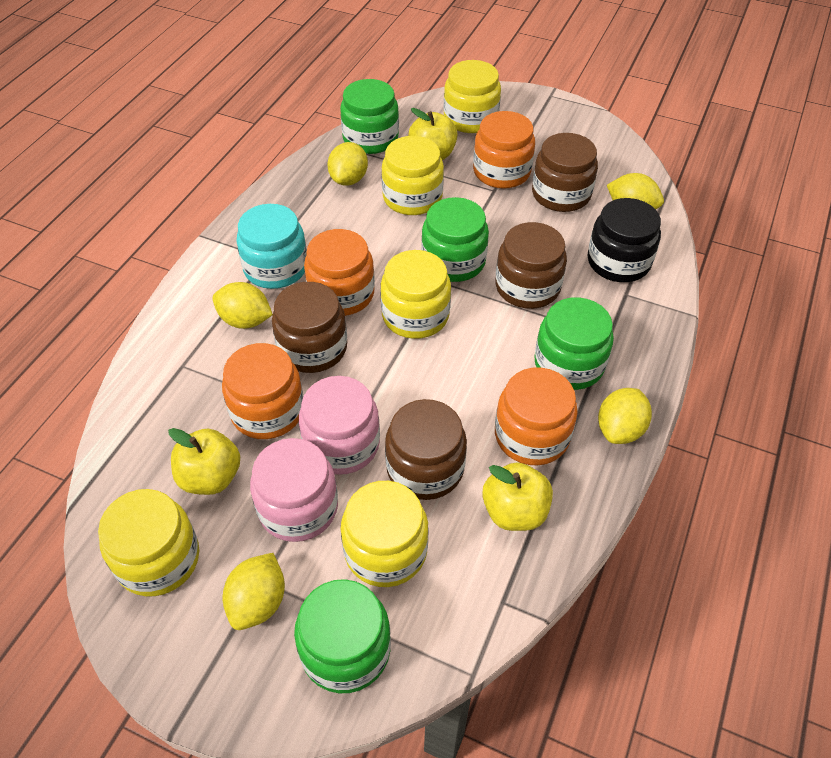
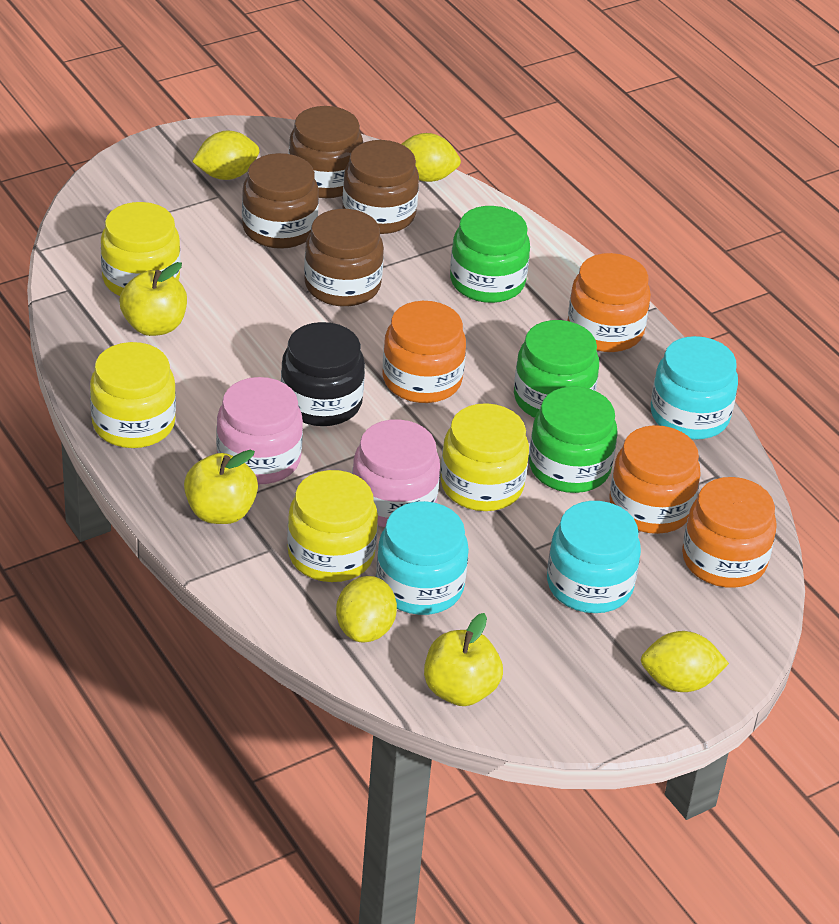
green jar: 4 -> 3
turquoise jar: 1 -> 3
yellow jar: 5 -> 4
yellow lemon: 5 -> 4

